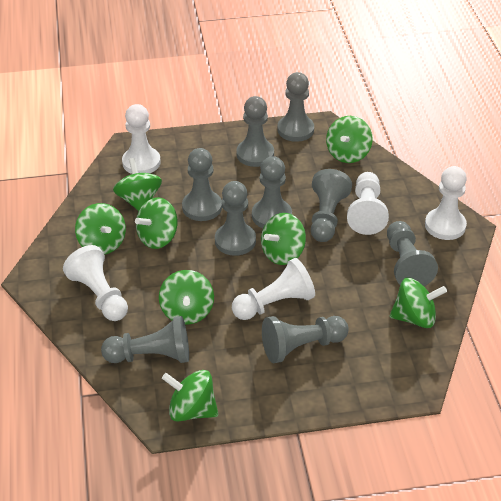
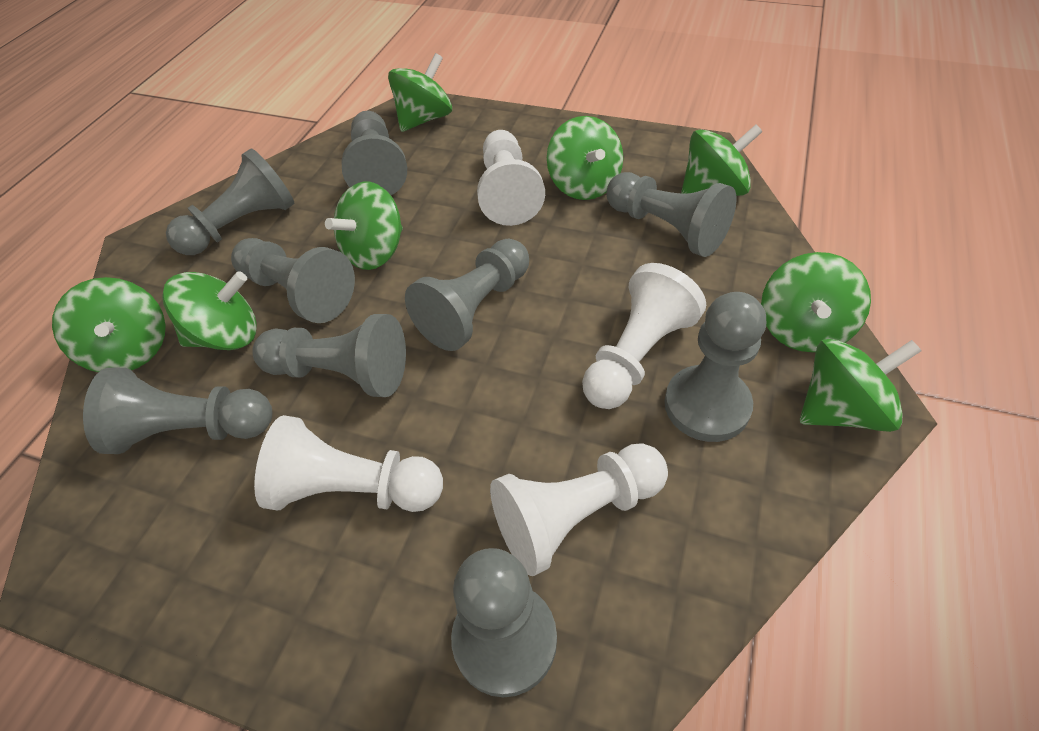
white pawn: 5 -> 4

